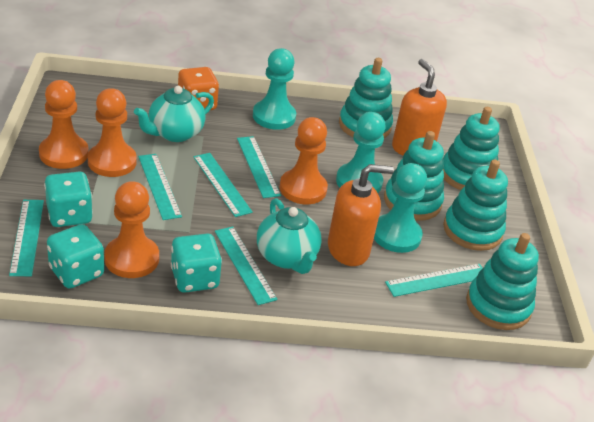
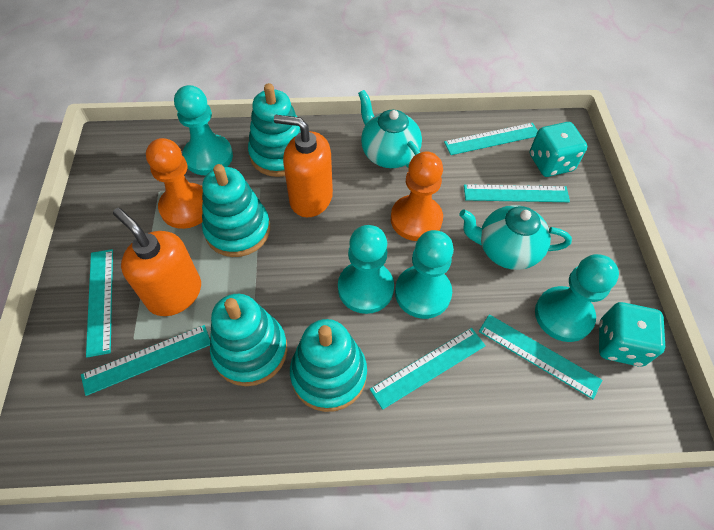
orange dice: 1 -> 0
orange pawn: 4 -> 2
turquoise dice: 3 -> 2
turquoise pawn: 3 -> 4
turquoise stacking toy: 5 -> 4

